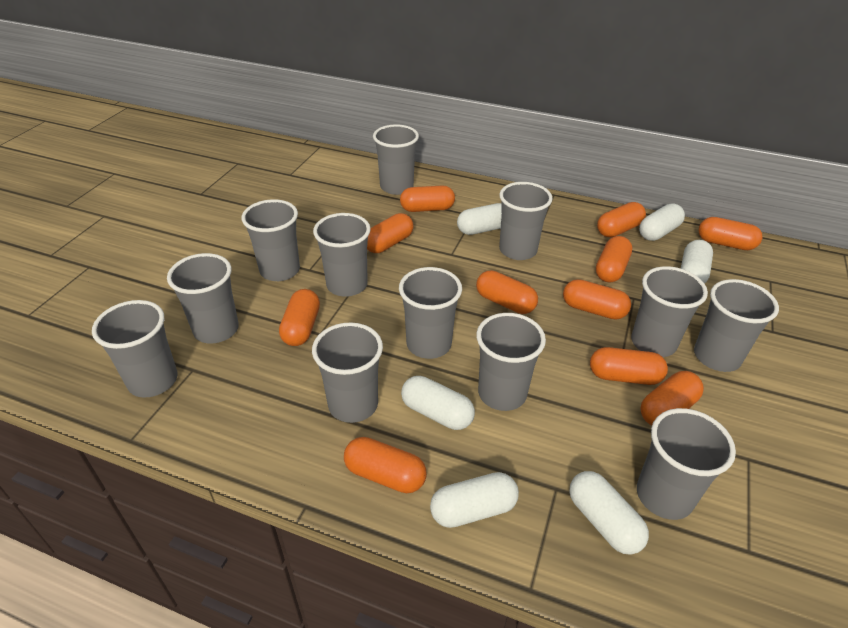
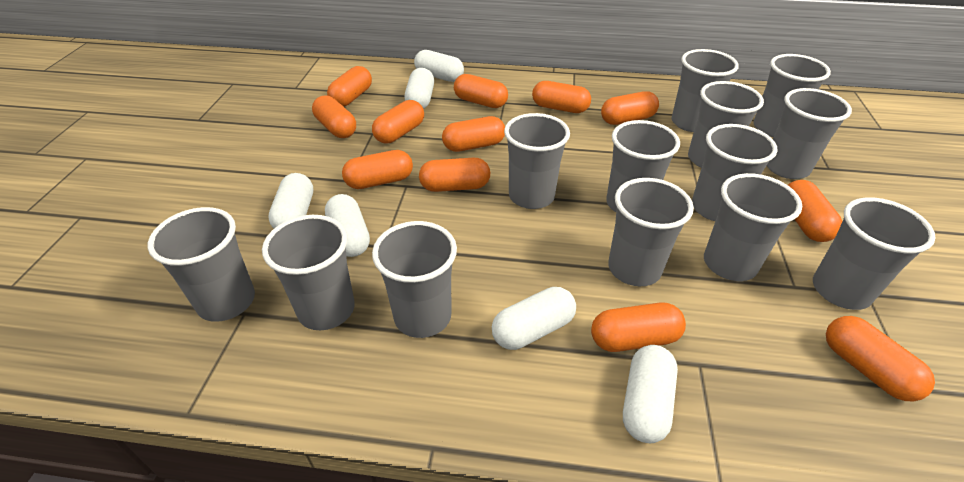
grey cup: 12 -> 13
orange capsule: 11 -> 12

